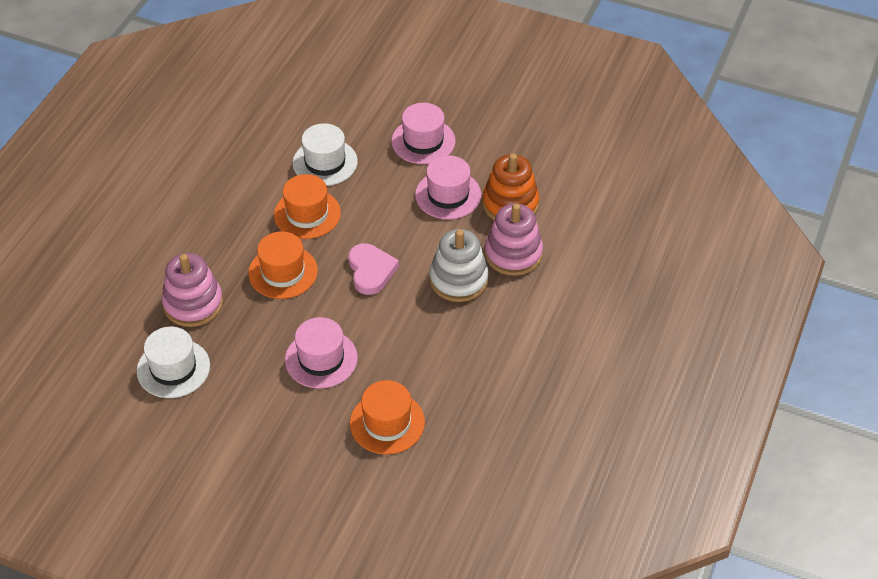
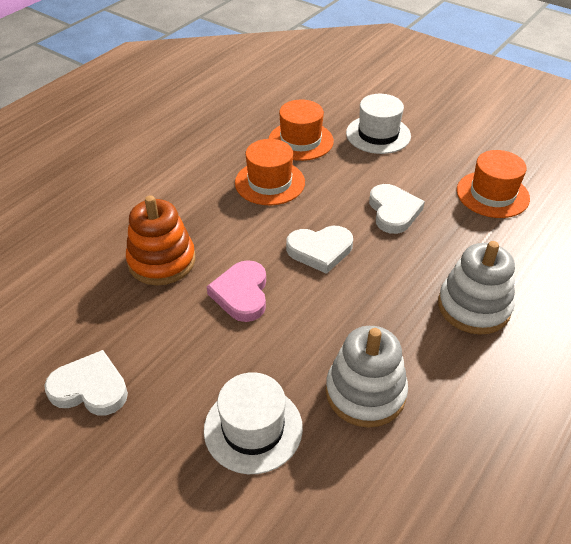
pink hat: 3 -> 0
pink stacking toy: 2 -> 0
white heart: 0 -> 3
white stacking toy: 1 -> 2

